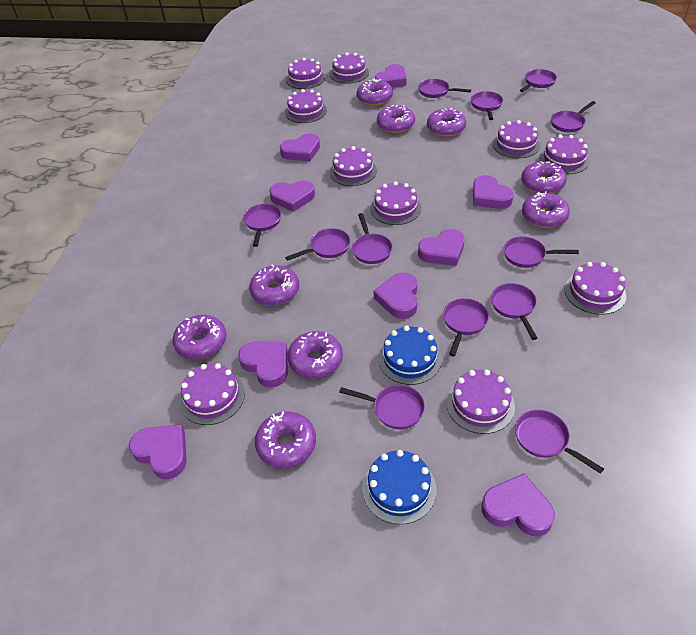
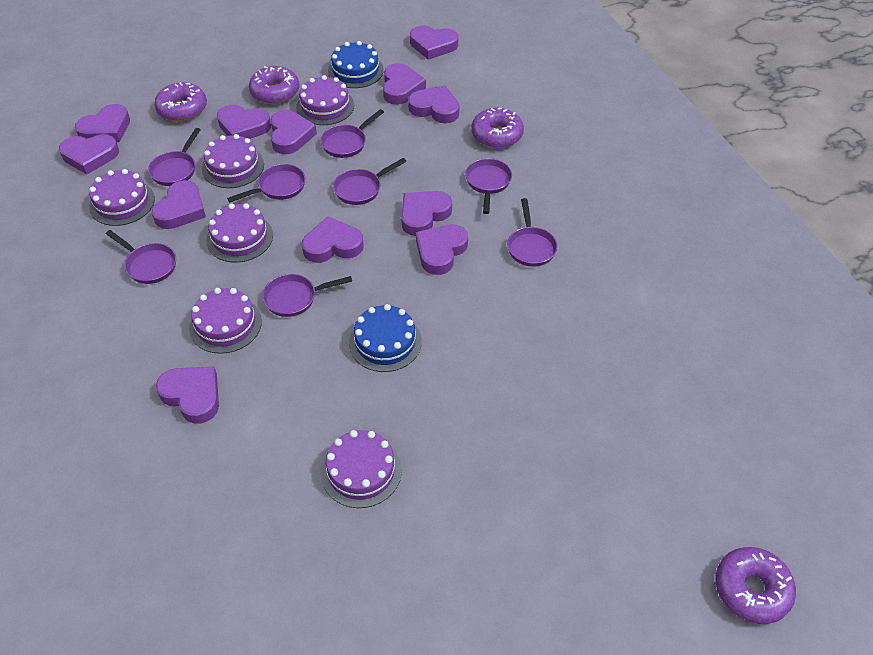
purple cake: 10 -> 6
purple donut: 9 -> 4
purple heart: 9 -> 12
purple pan: 12 -> 8

